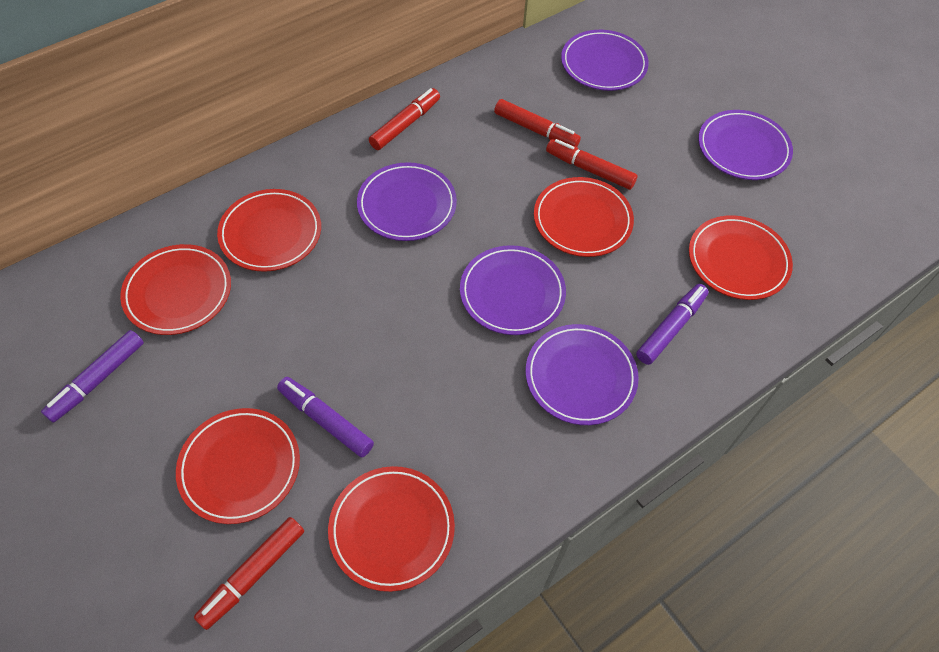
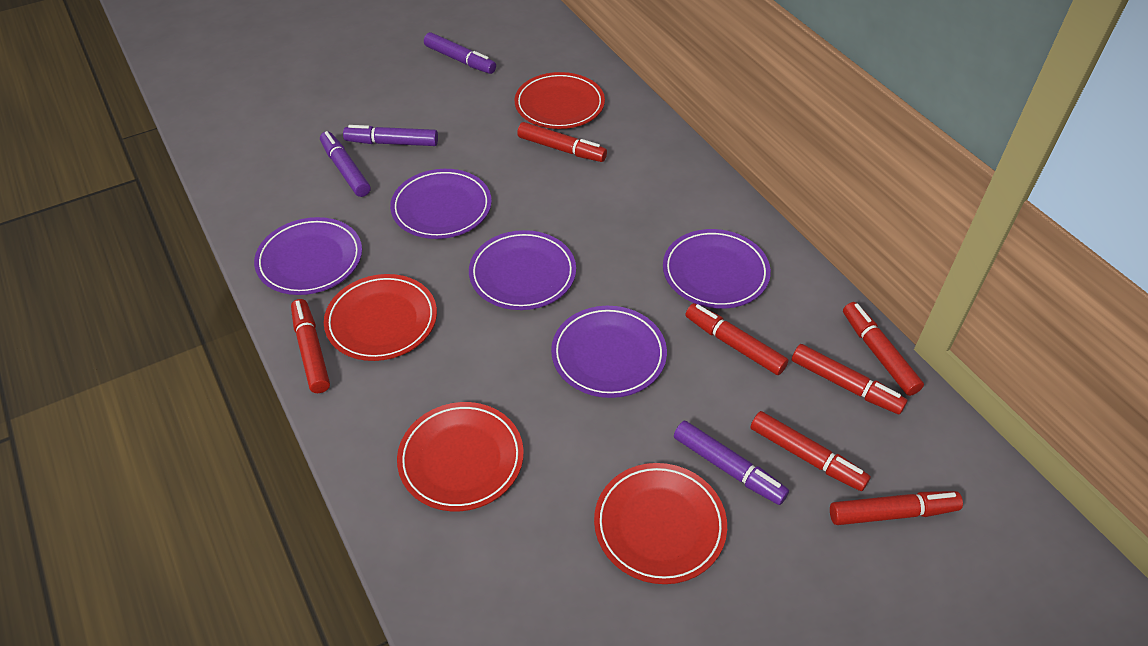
purple marker: 3 -> 4
red marker: 4 -> 7
red plate: 6 -> 4

